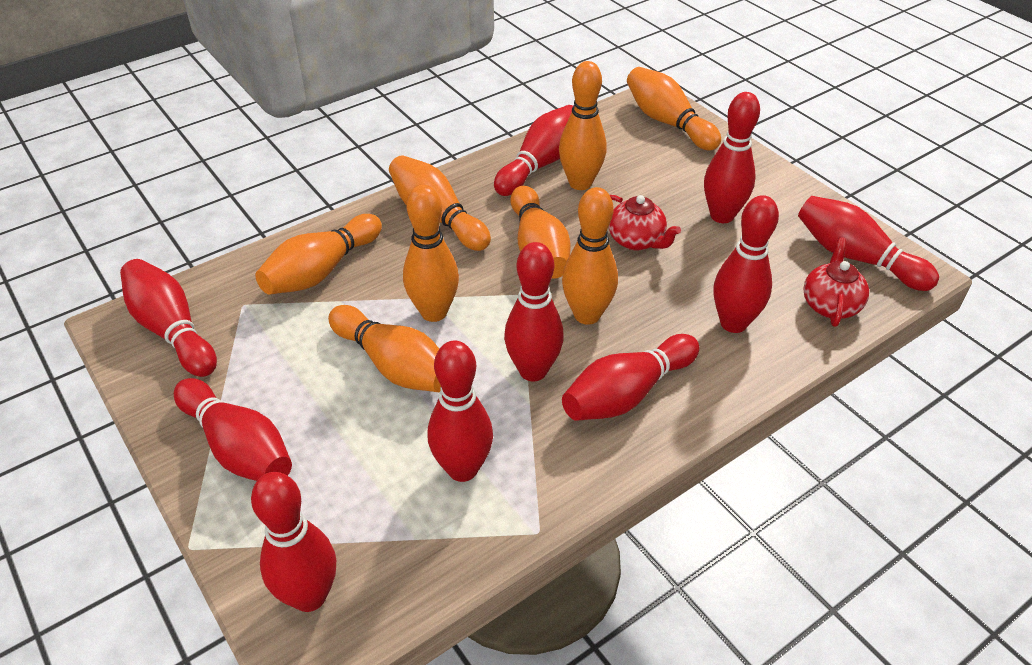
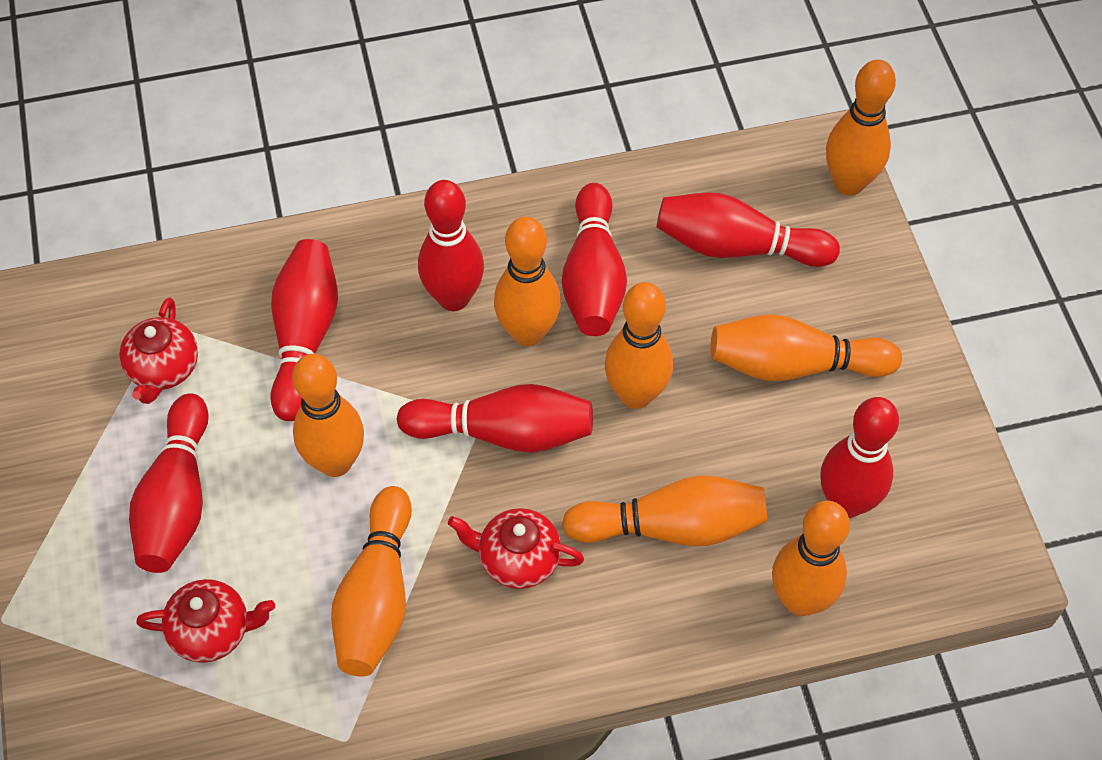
red bowling pin: 10 -> 7
red teapot: 2 -> 3

